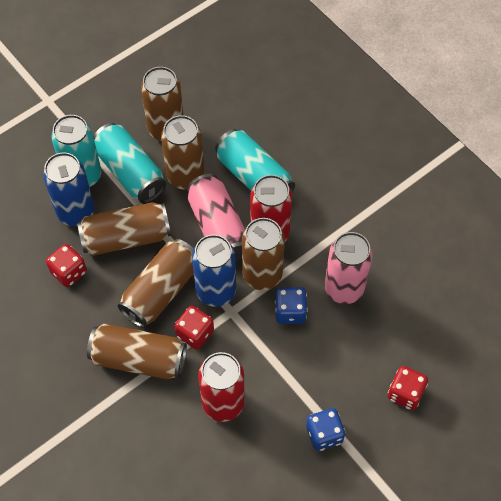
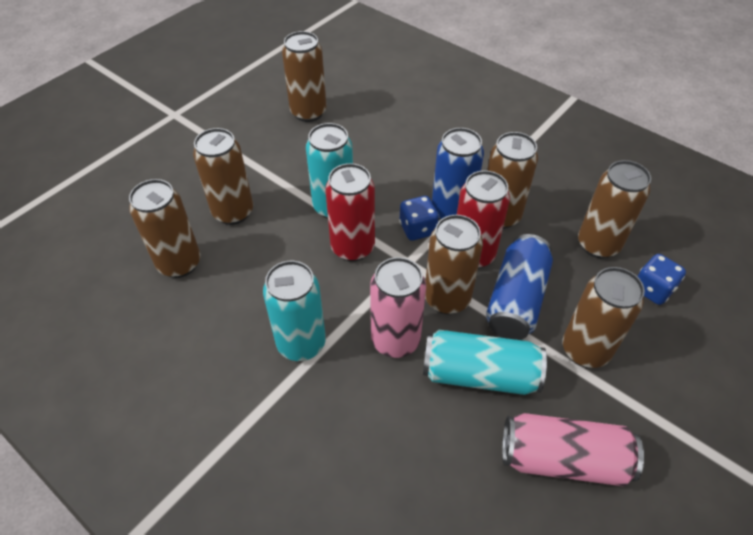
brown can: 6 -> 7
red dice: 3 -> 0

